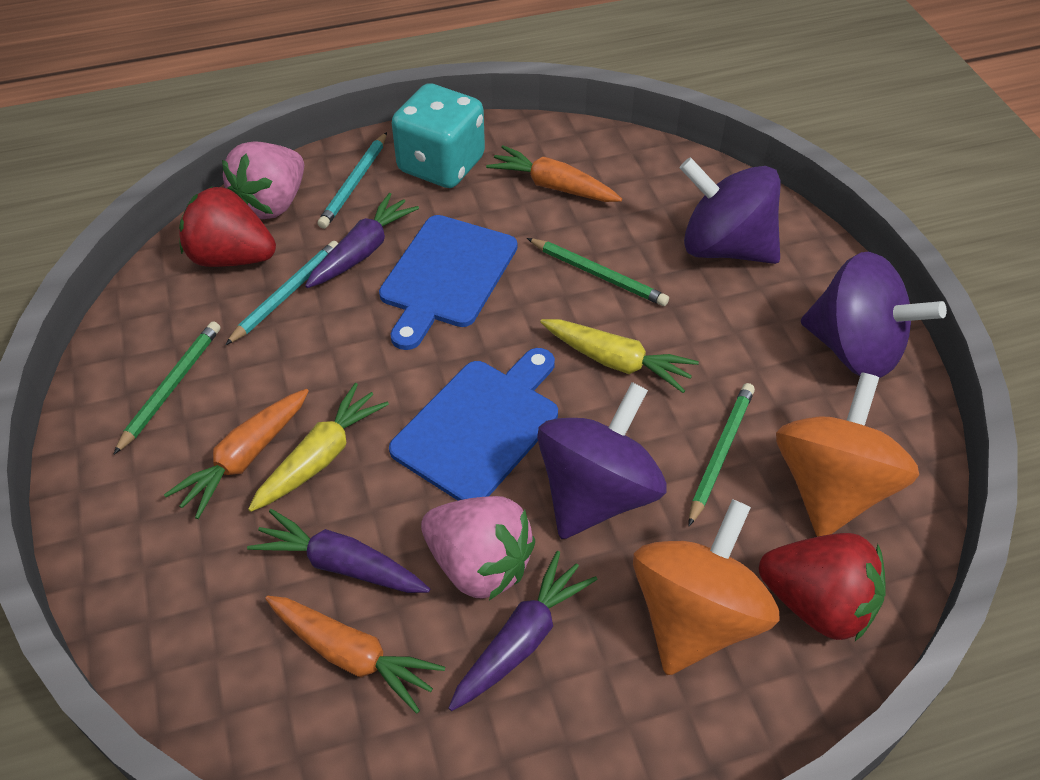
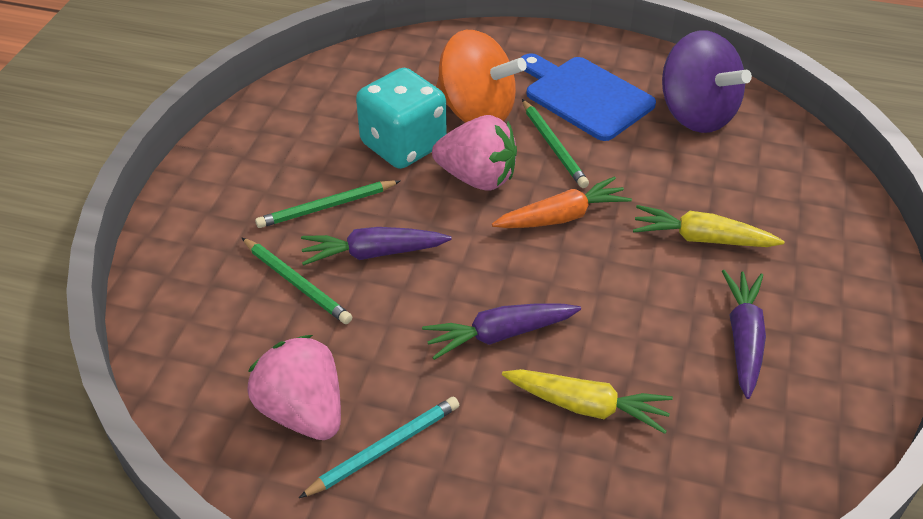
blue cutting board: 2 -> 1
orange carrot: 3 -> 1
orange spinning top: 2 -> 1
purple spinning top: 3 -> 1
red strawberry: 2 -> 0
turquoise pencil: 2 -> 1

